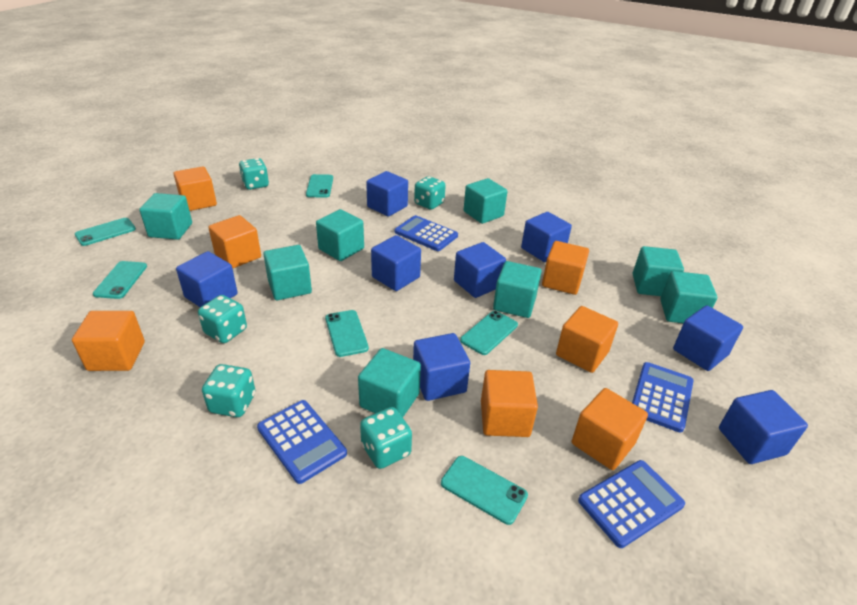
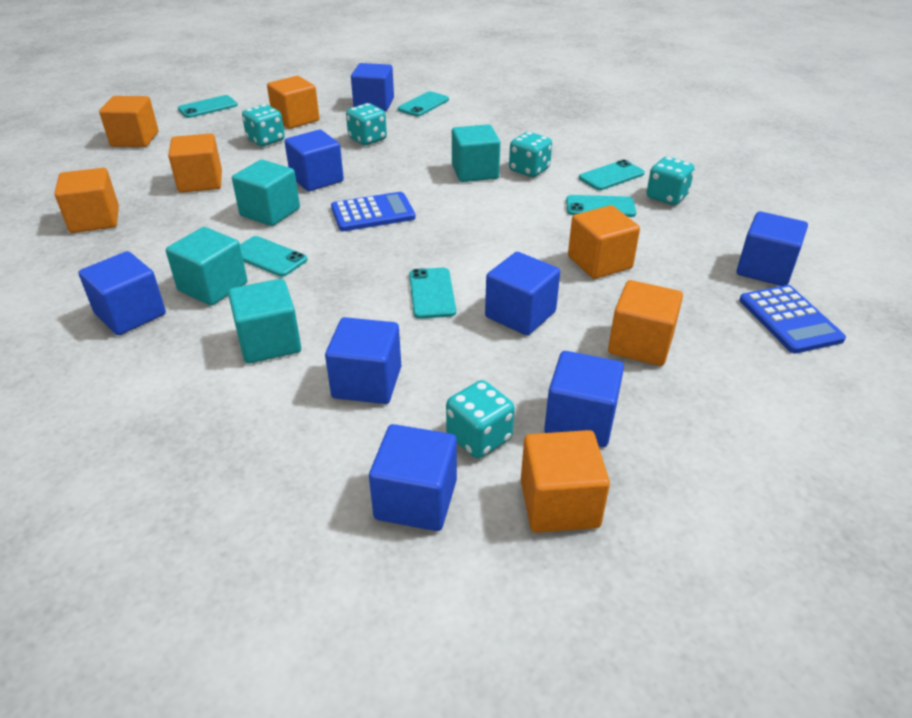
blue calculator: 4 -> 2
turquoise cube: 8 -> 4

